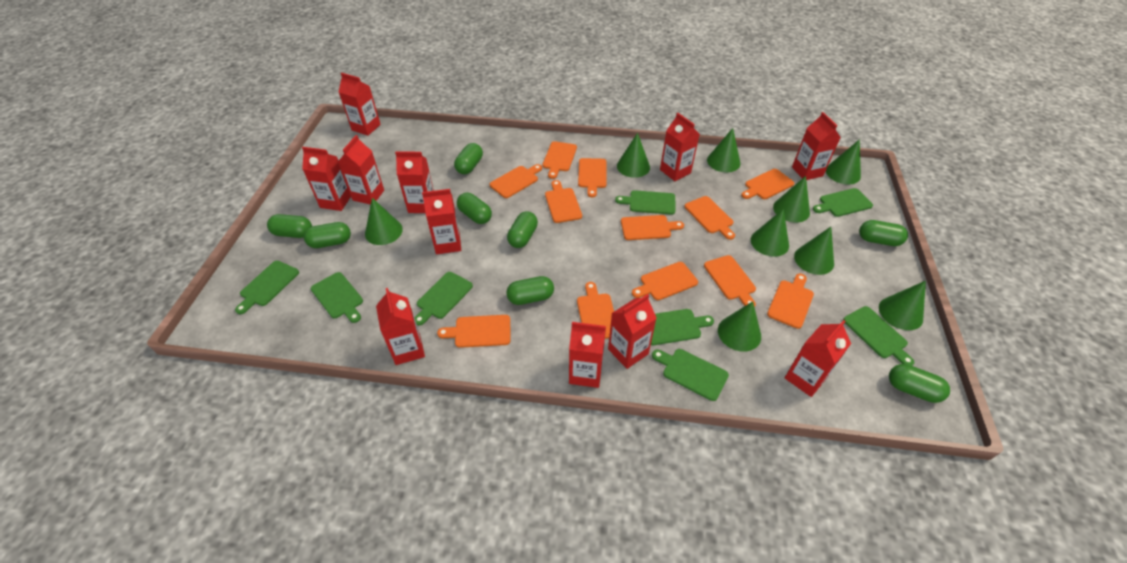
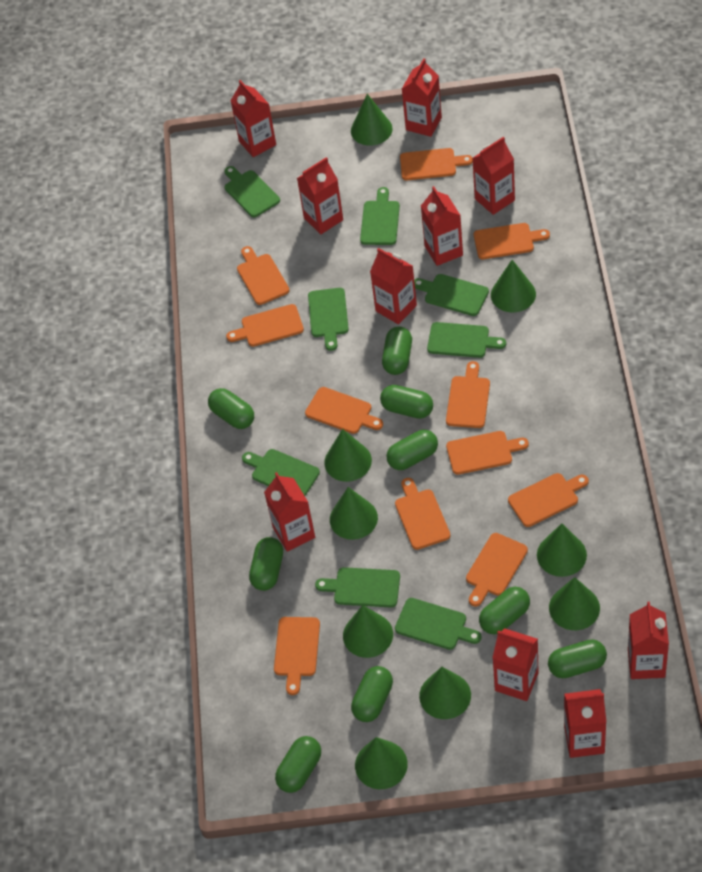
green capsule: 8 -> 9
orange cutting board: 12 -> 11
red carton: 11 -> 10

